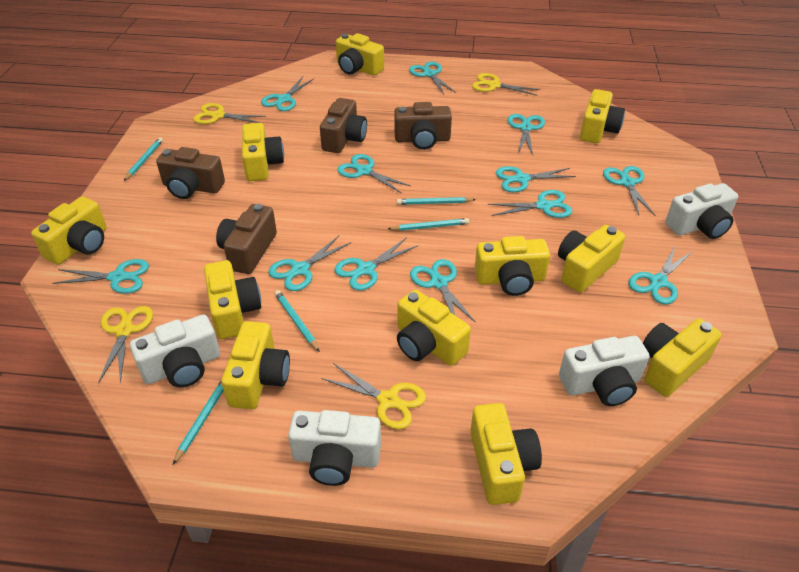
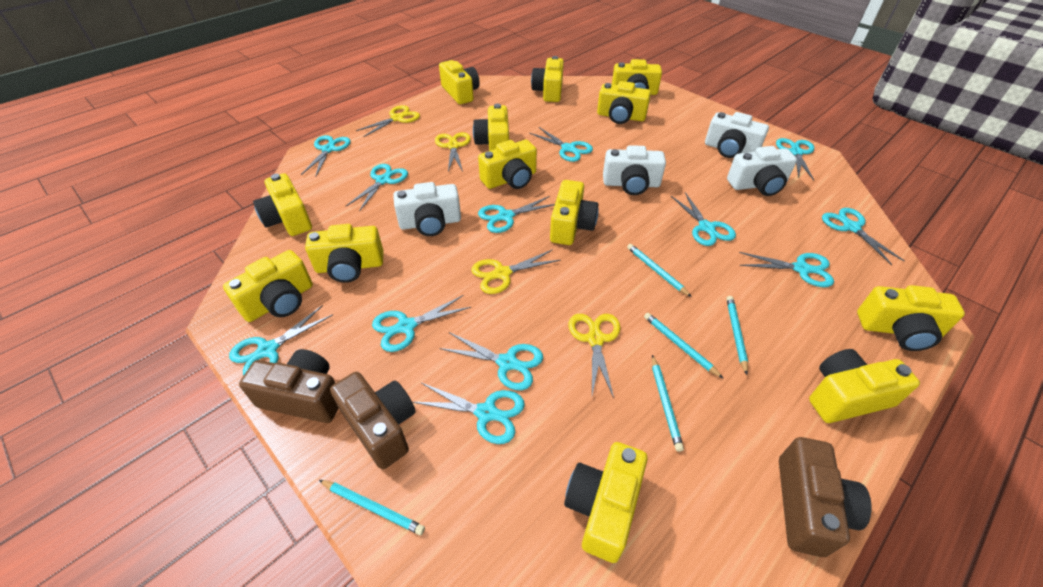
brown camera: 4 -> 3
yellow camera: 11 -> 13

